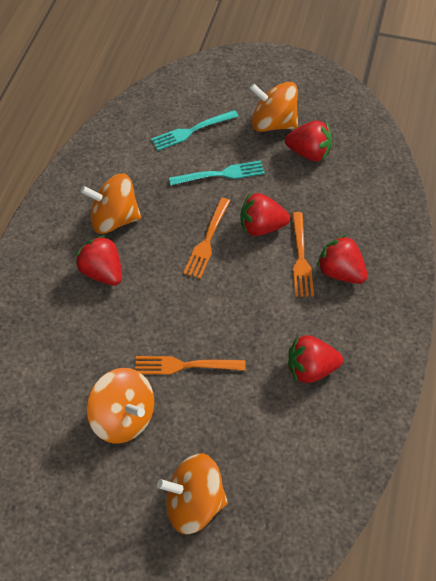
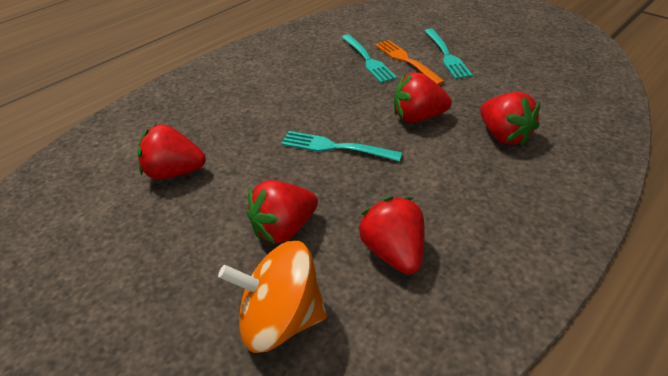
orange fork: 3 -> 1
orange spinning top: 4 -> 1
turquoise fork: 2 -> 3

